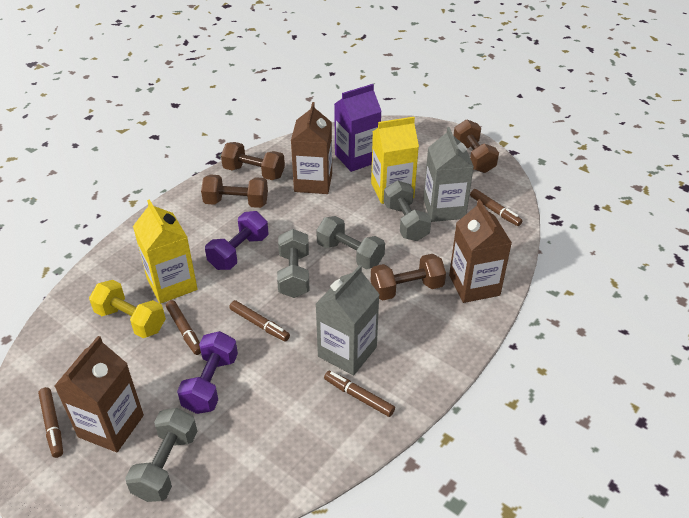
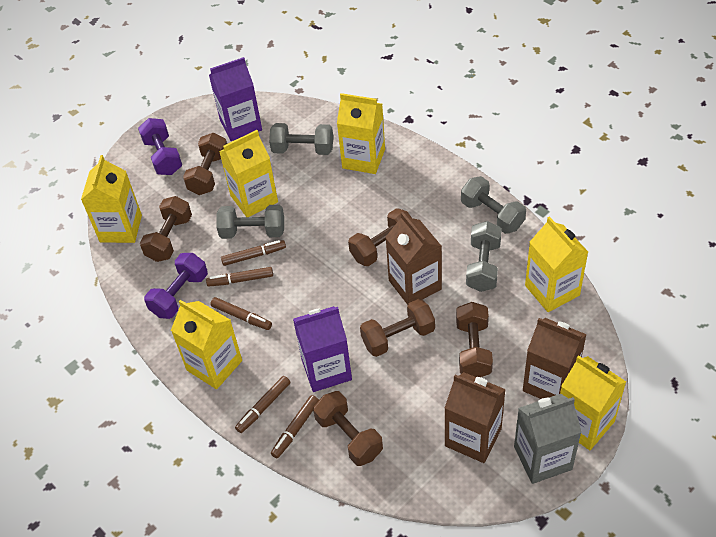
brown dumbbell: 4 -> 6
grey carton: 2 -> 1
purple carton: 1 -> 2
yellow carton: 2 -> 6
yellow dumbbell: 1 -> 0

